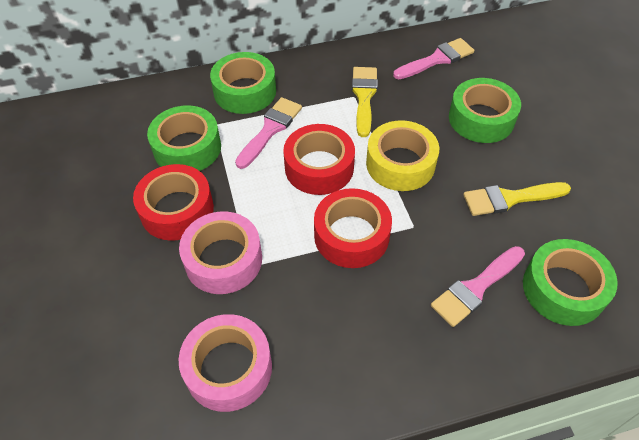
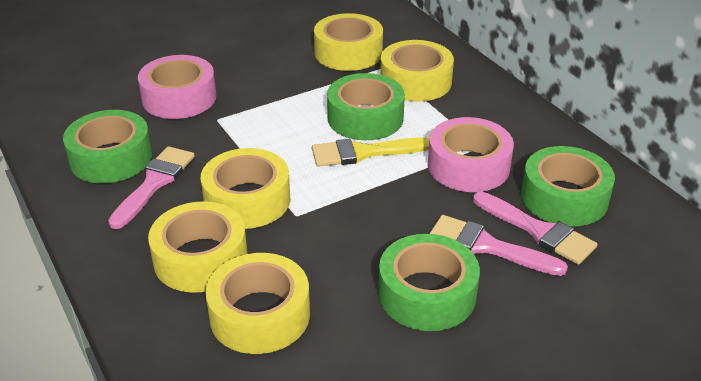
red tape: 3 -> 0
yellow brush: 2 -> 1
yellow tape: 1 -> 5

